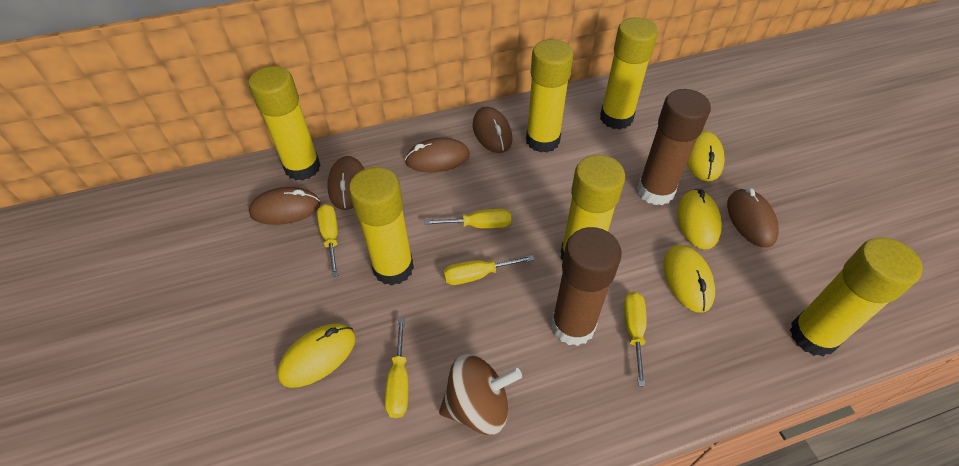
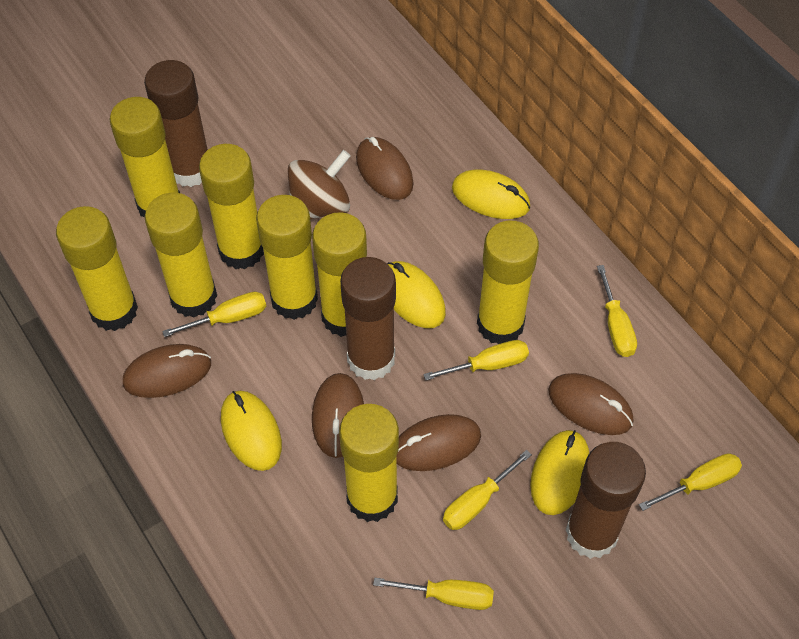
brown glue stick: 2 -> 3
yellow glue stick: 6 -> 8
yellow screwdriver: 5 -> 6

